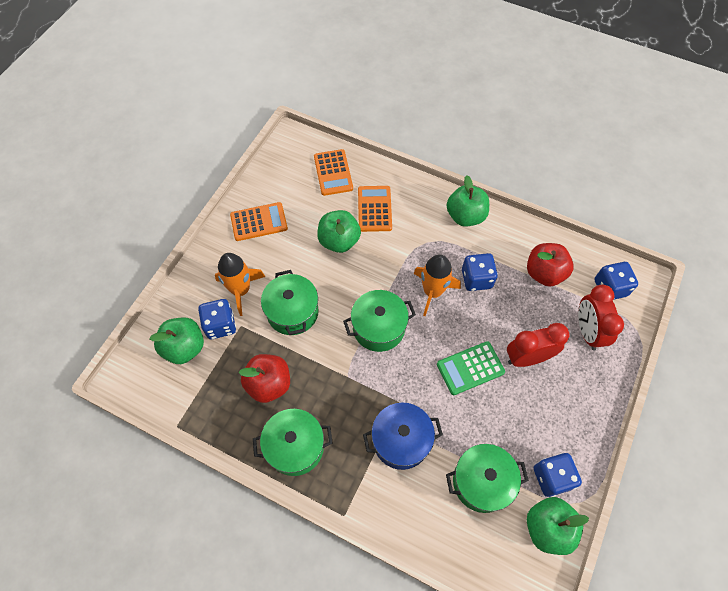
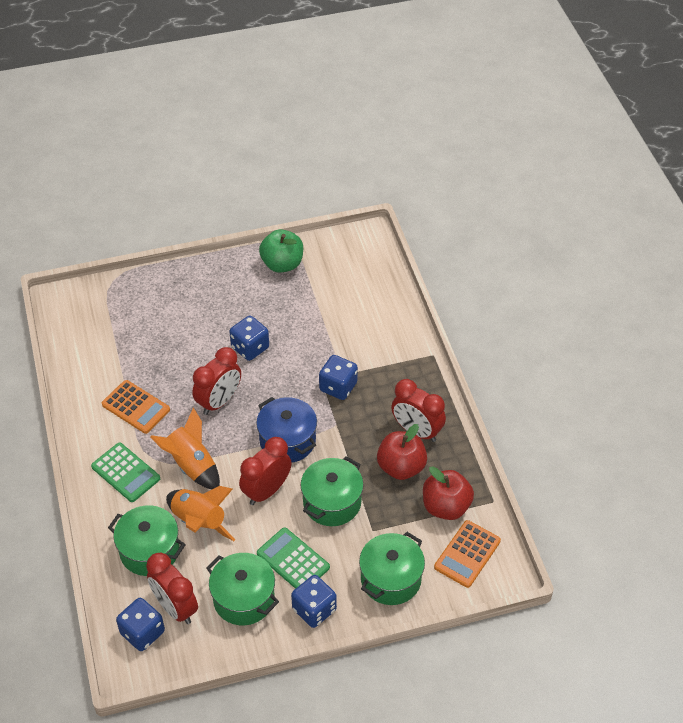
green apple: 4 -> 1
green calculator: 1 -> 2
orange calculator: 3 -> 2
red clock: 2 -> 4

